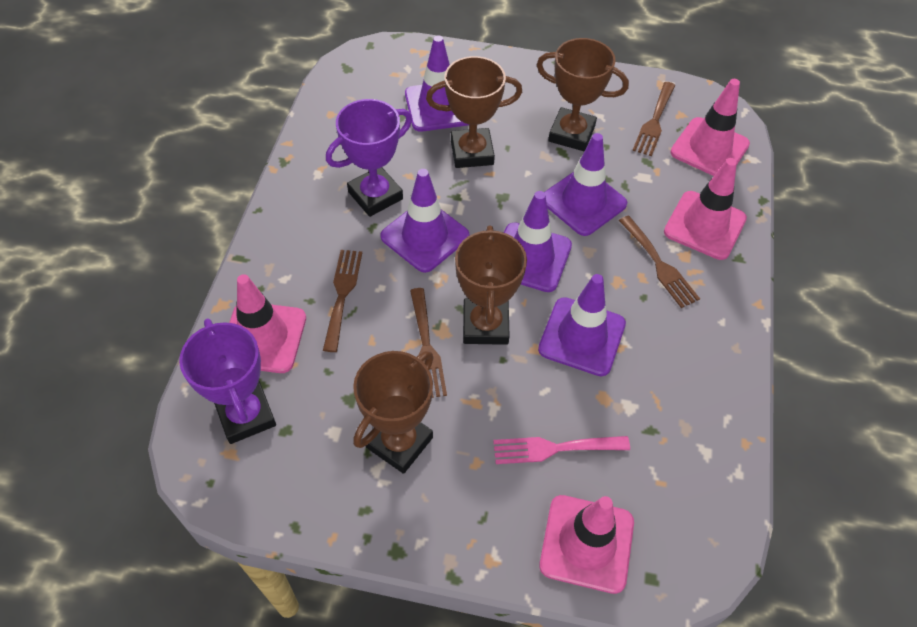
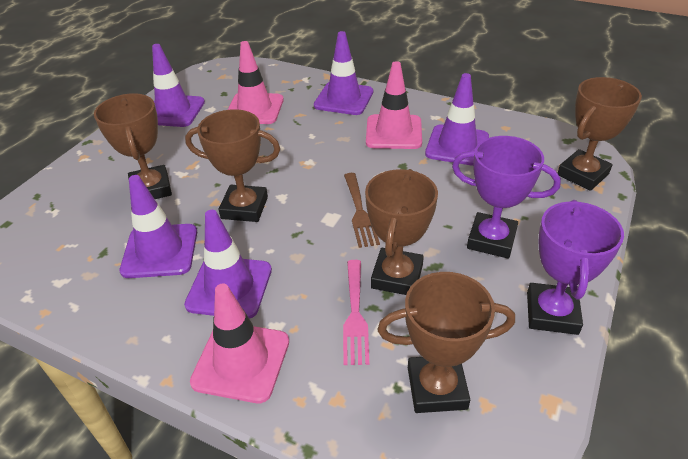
brown fork: 4 -> 1
brown trophy: 4 -> 5
pink traffic cone: 4 -> 3

